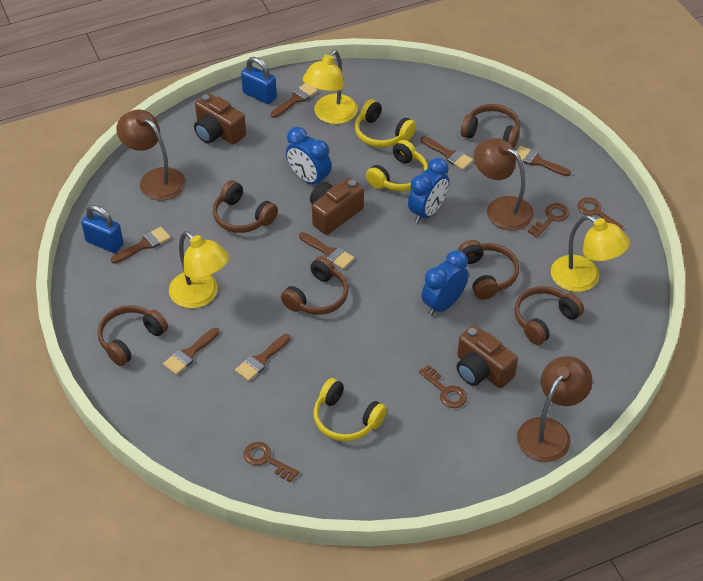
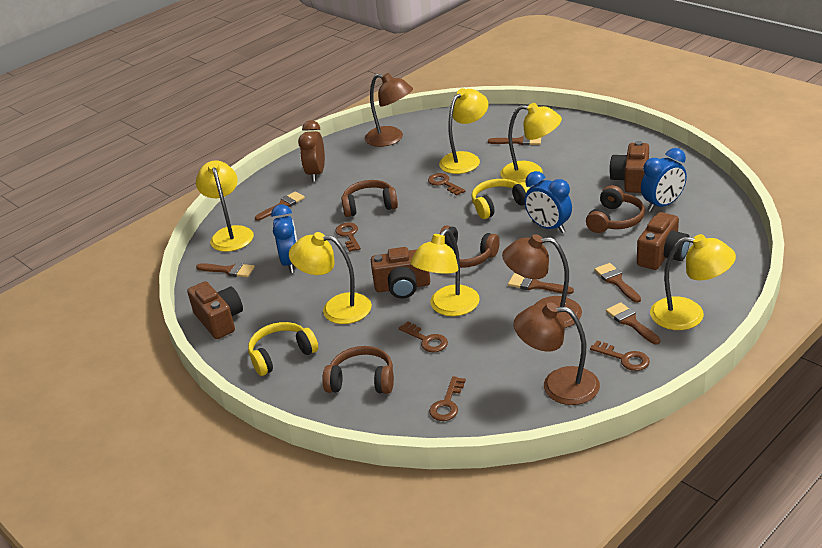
blue padlock: 2 -> 0
brown brush: 7 -> 6
brown camera: 3 -> 4
brown clock: 0 -> 1
brown headphones: 6 -> 4
brown key: 4 -> 5
yellow headphones: 3 -> 2
yellow lamp: 3 -> 6

